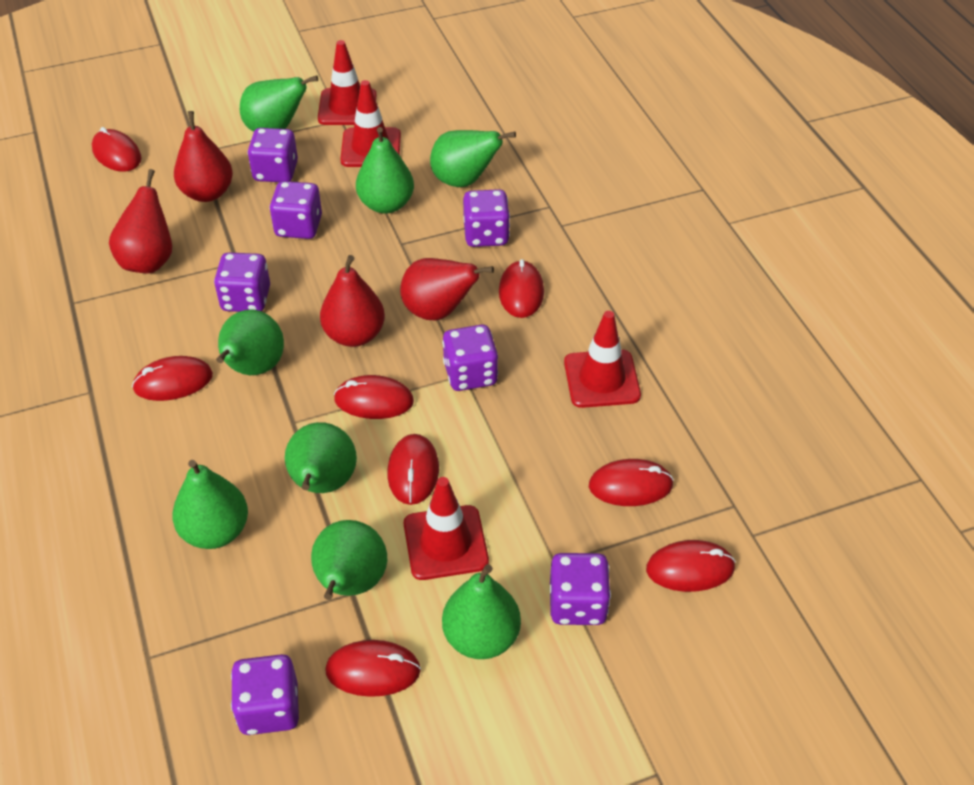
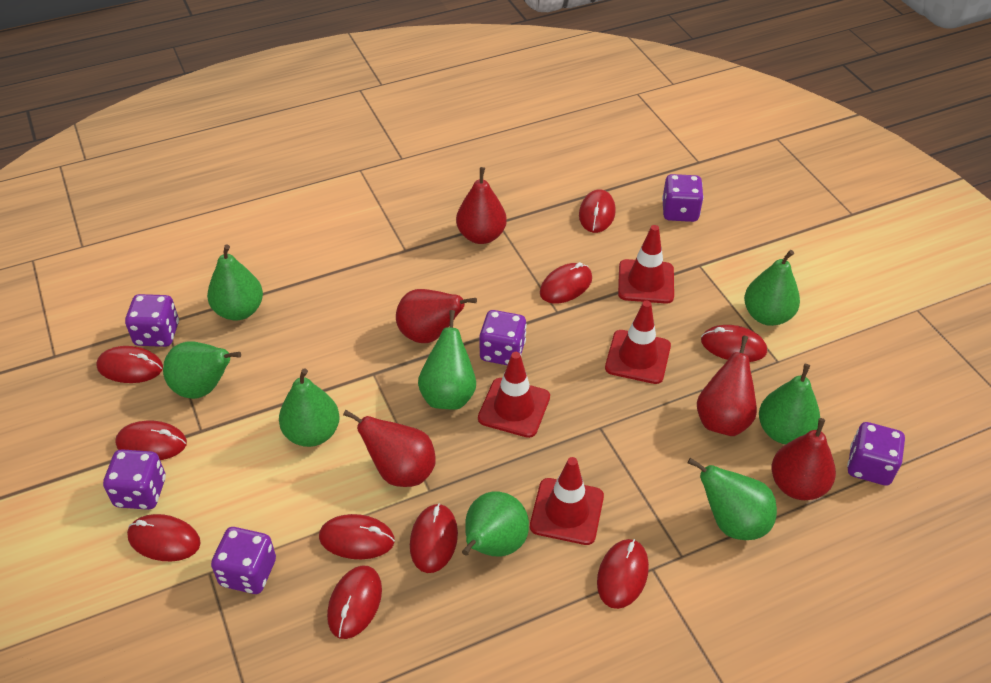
purple dice: 7 -> 6
red mouse: 8 -> 10
red pear: 4 -> 5

